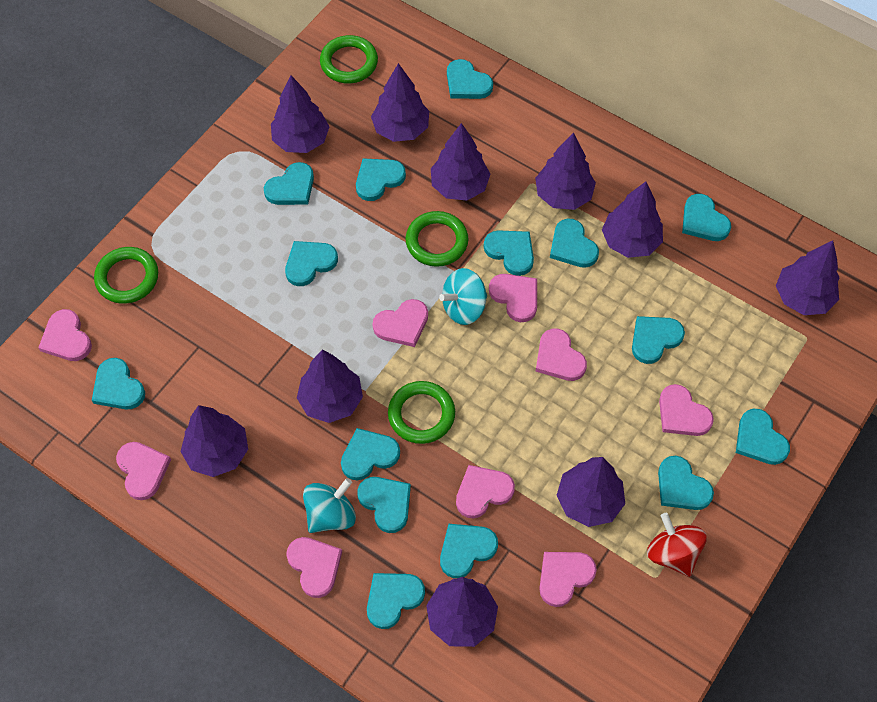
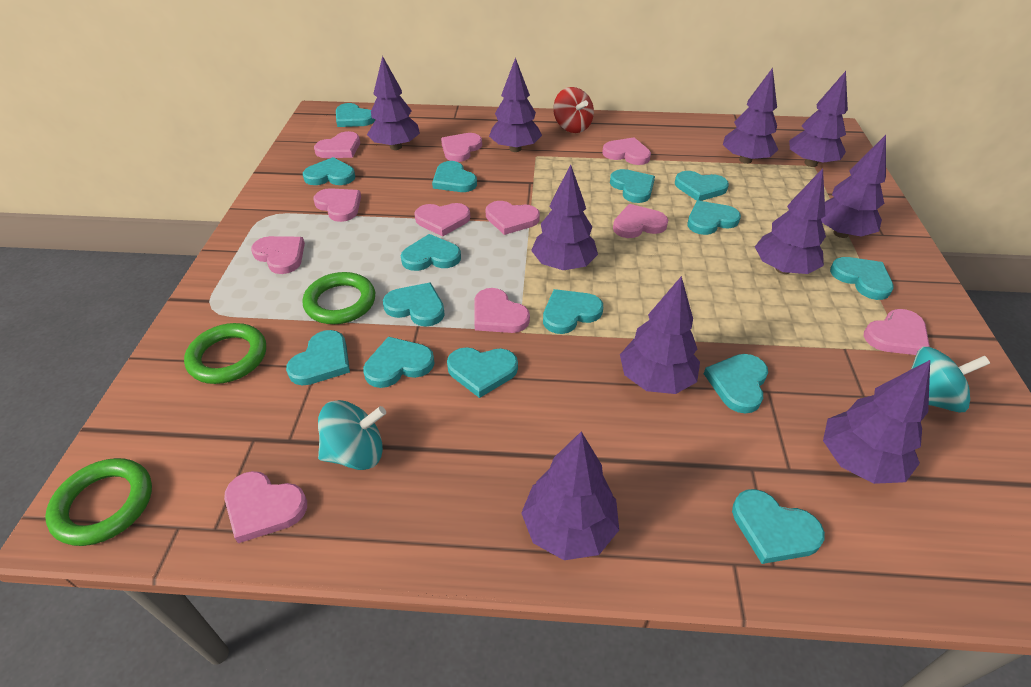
green ring: 4 -> 3
pink heart: 9 -> 11

